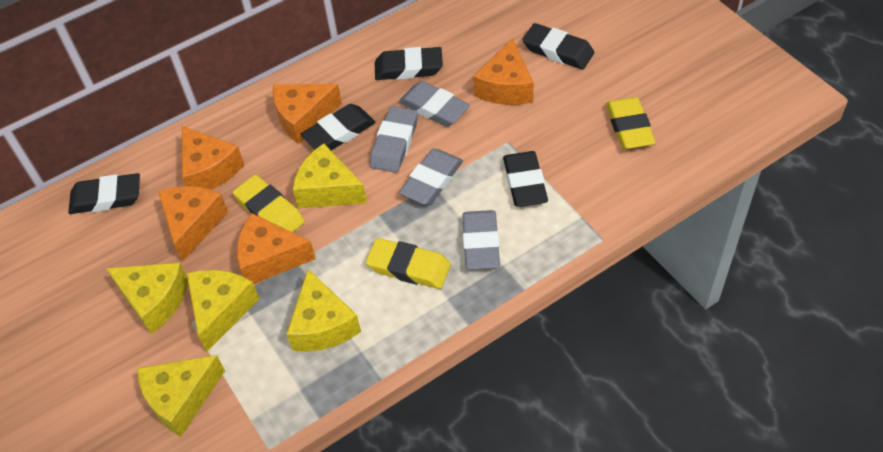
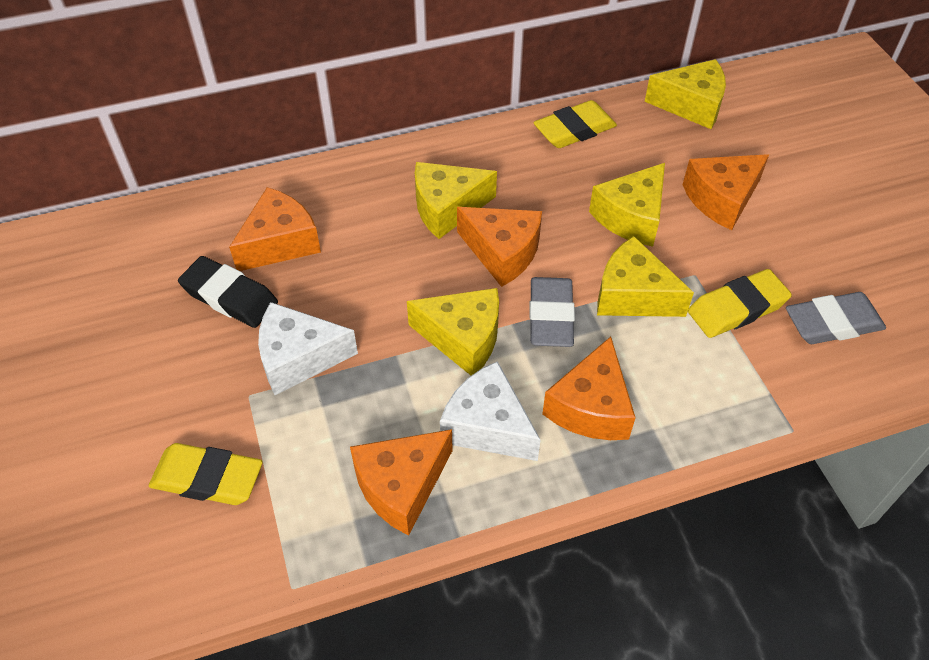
black eraser: 5 -> 1
grey eraser: 4 -> 2
white cheese: 0 -> 2

